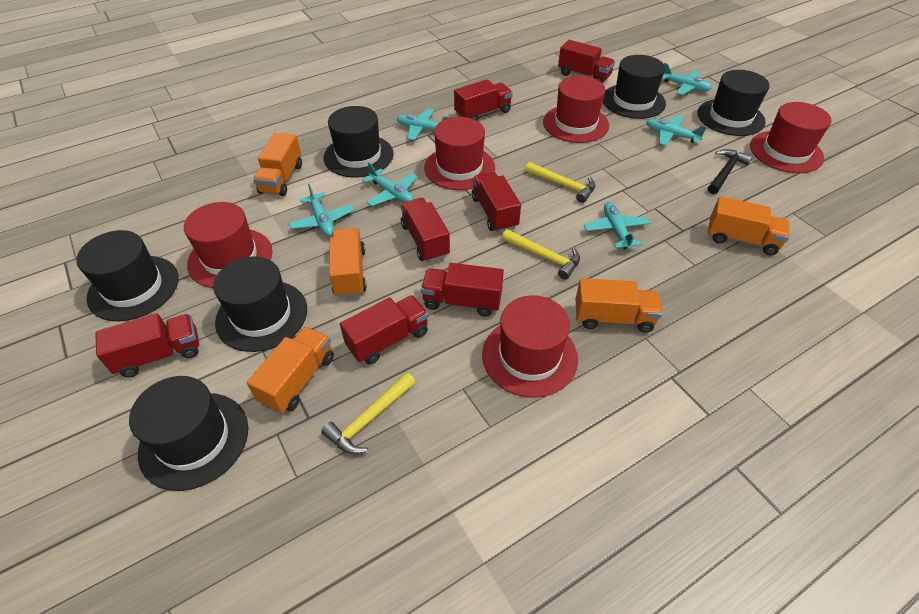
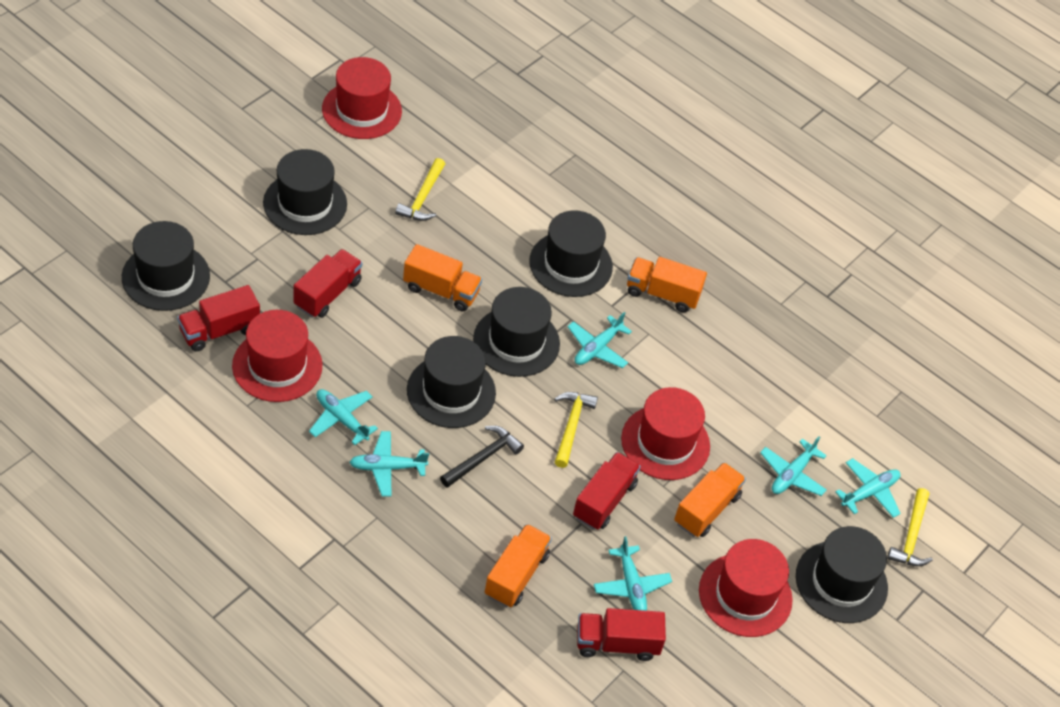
orange truck: 5 -> 4
red hat: 5 -> 4
red truck: 7 -> 4

